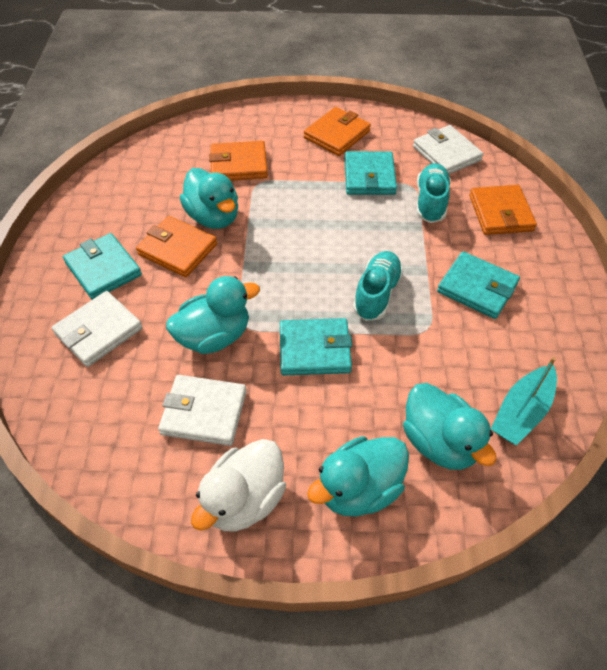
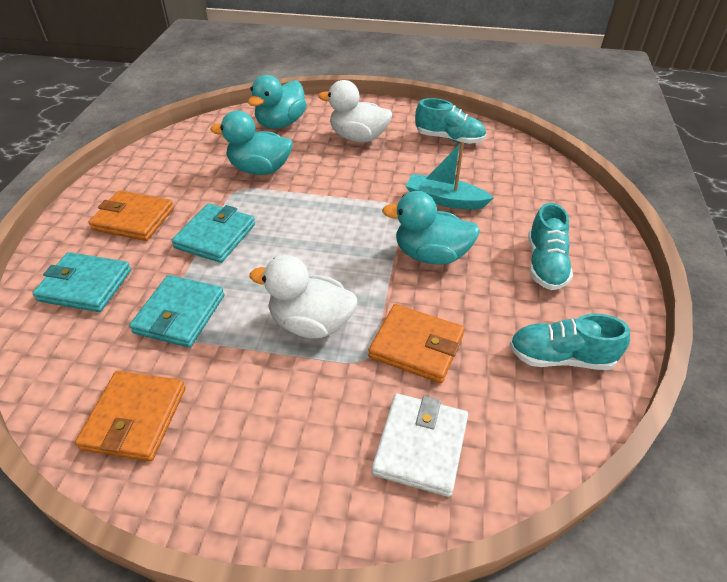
orange wallet: 4 -> 3
turquoise duck: 4 -> 3
turquoise shoe: 2 -> 3
turquoise wallet: 4 -> 3
white duck: 1 -> 2
white wallet: 3 -> 1

